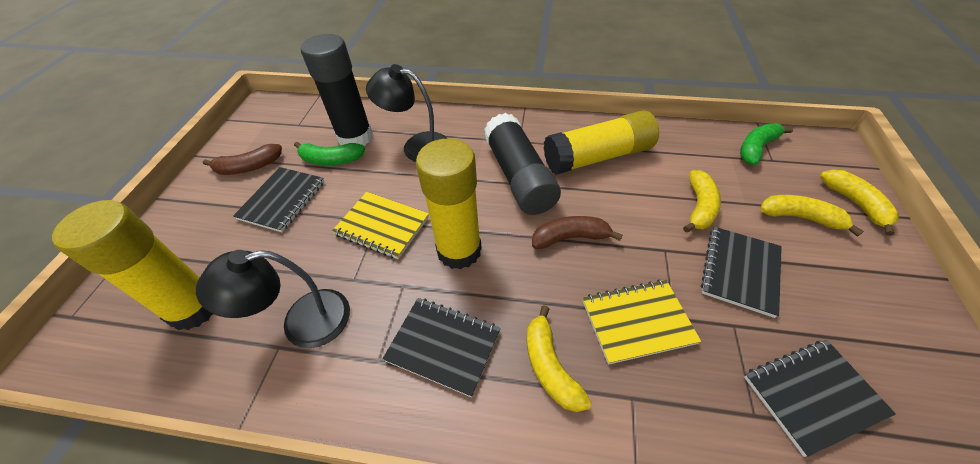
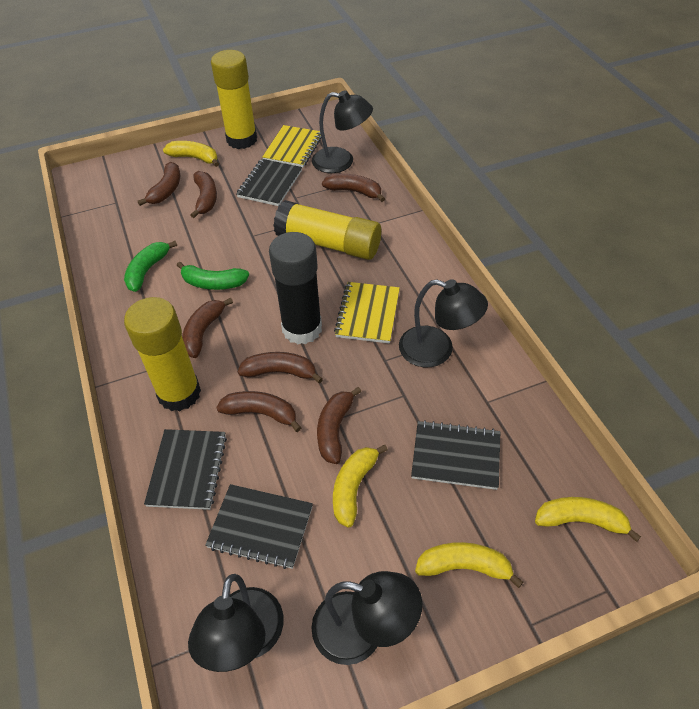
black glue stick: 2 -> 1
black lamp: 2 -> 4
brown banana: 2 -> 7

